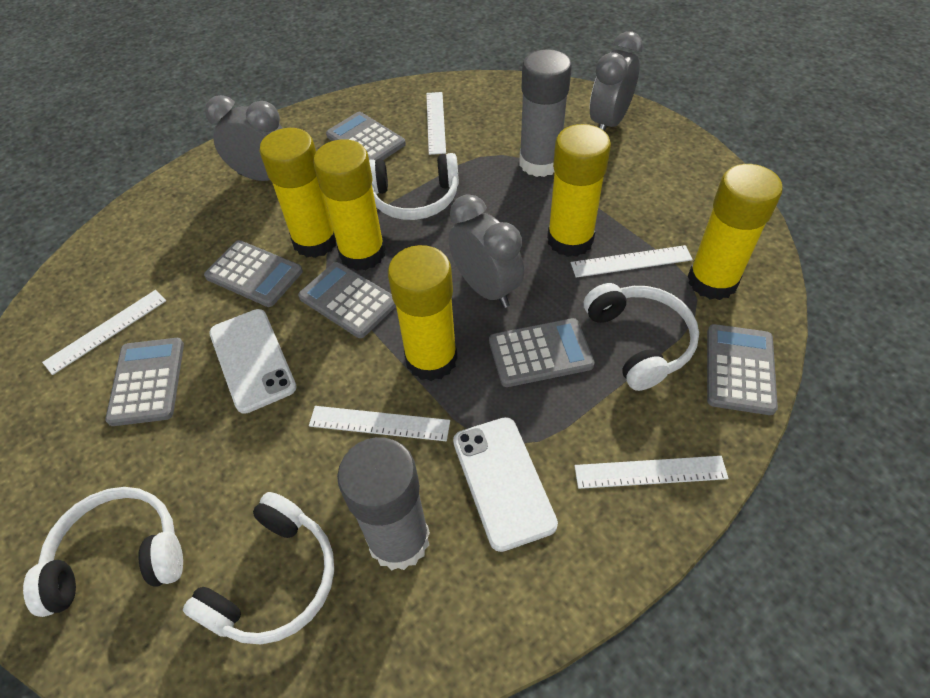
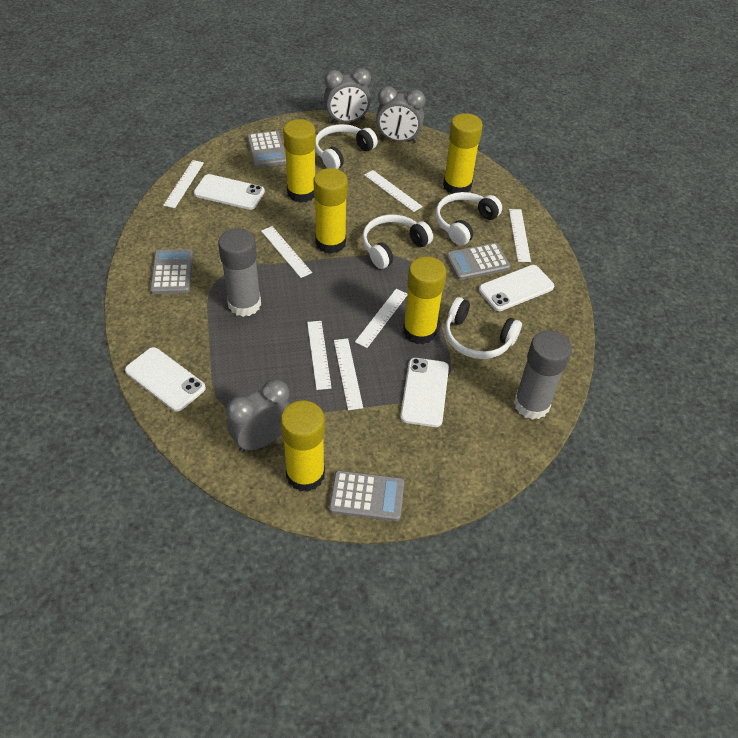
grey calculator: 6 -> 4
white phone: 2 -> 4
white ruler: 5 -> 7

